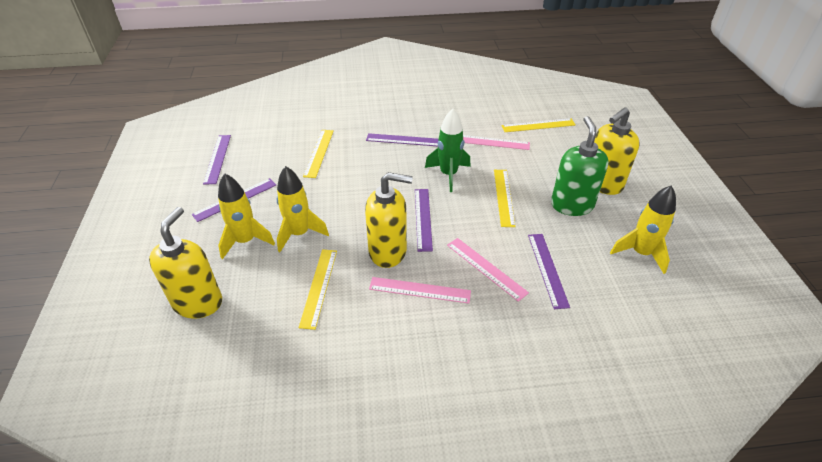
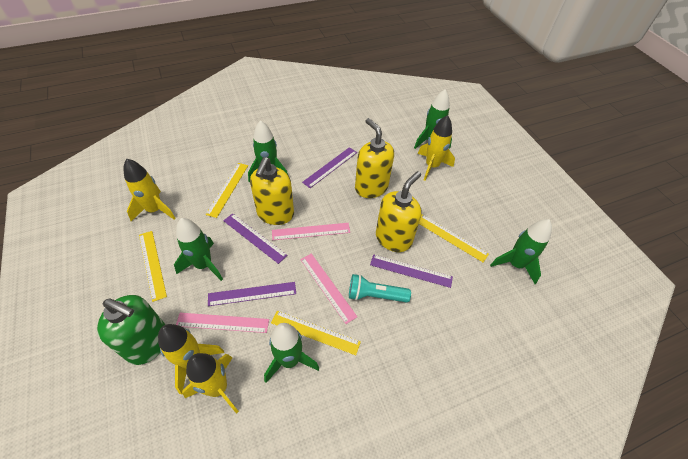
green rocket: 1 -> 5
purple ruler: 5 -> 4
turquoise flashlight: 0 -> 1
yellow rocket: 3 -> 4

